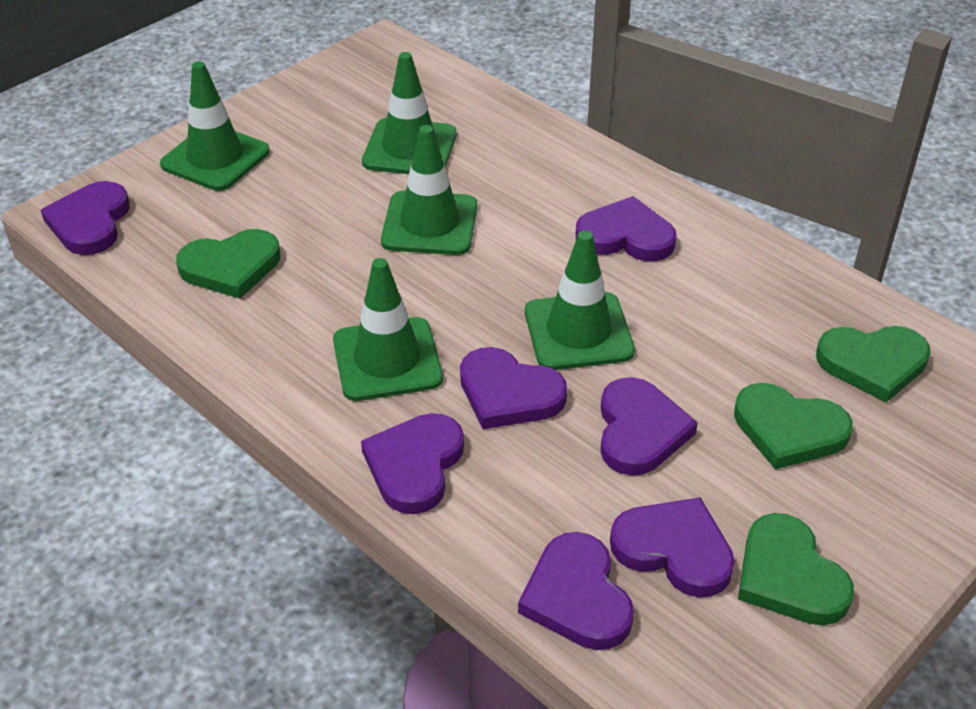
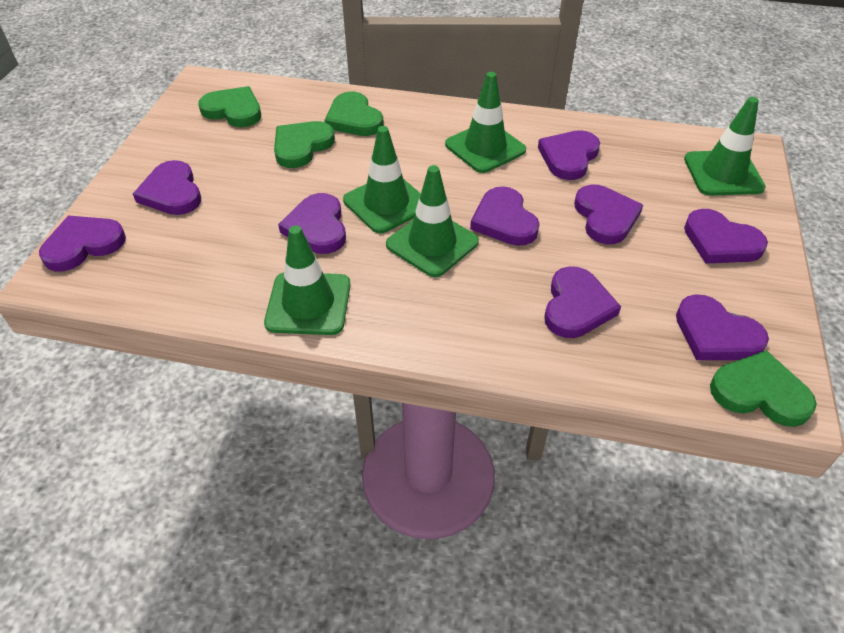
purple heart: 7 -> 9

